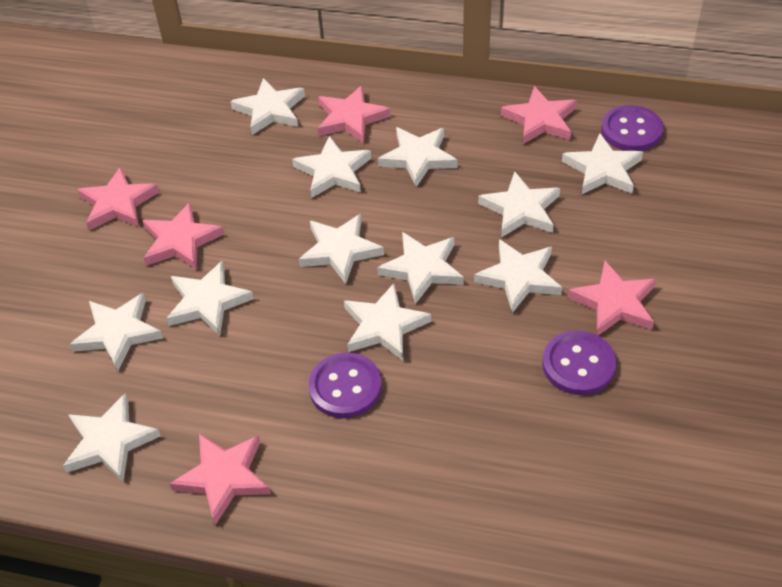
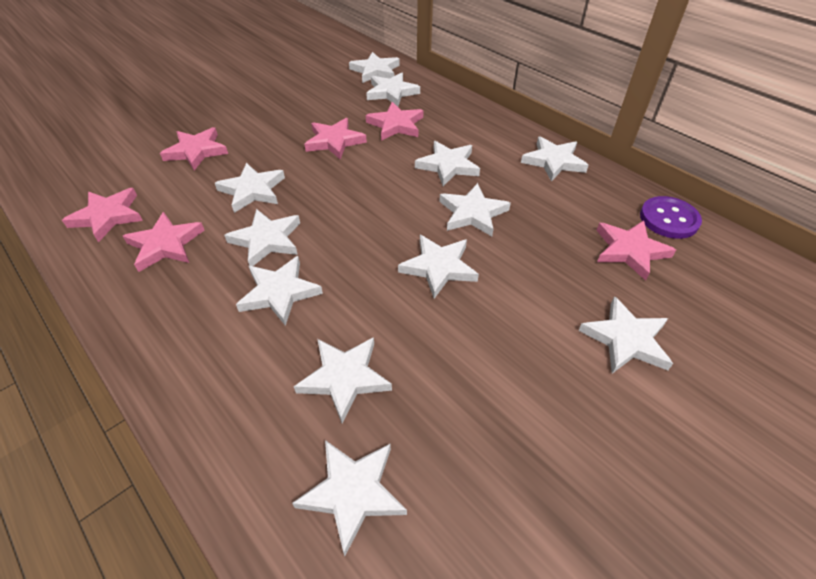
purple button: 3 -> 1

